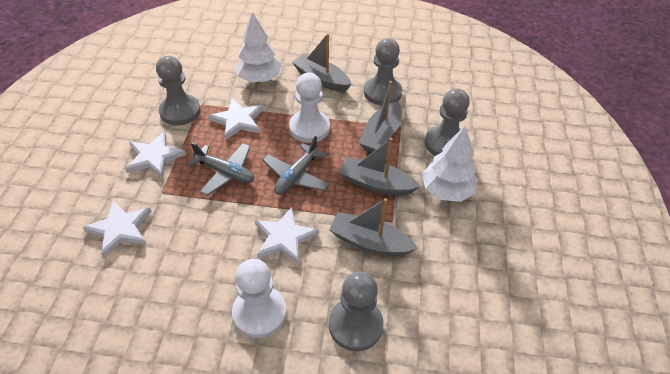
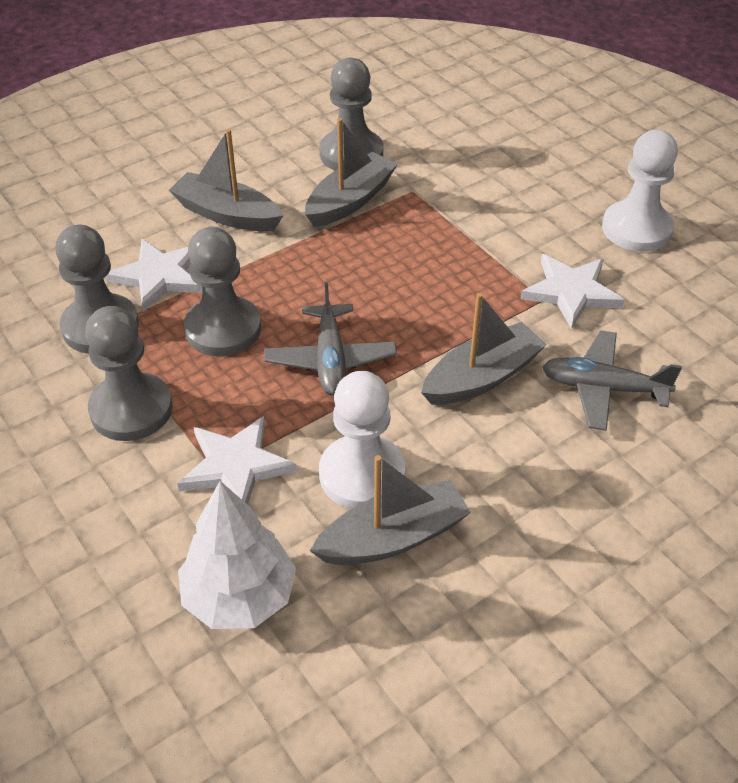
white star: 4 -> 3
white tree: 2 -> 1

